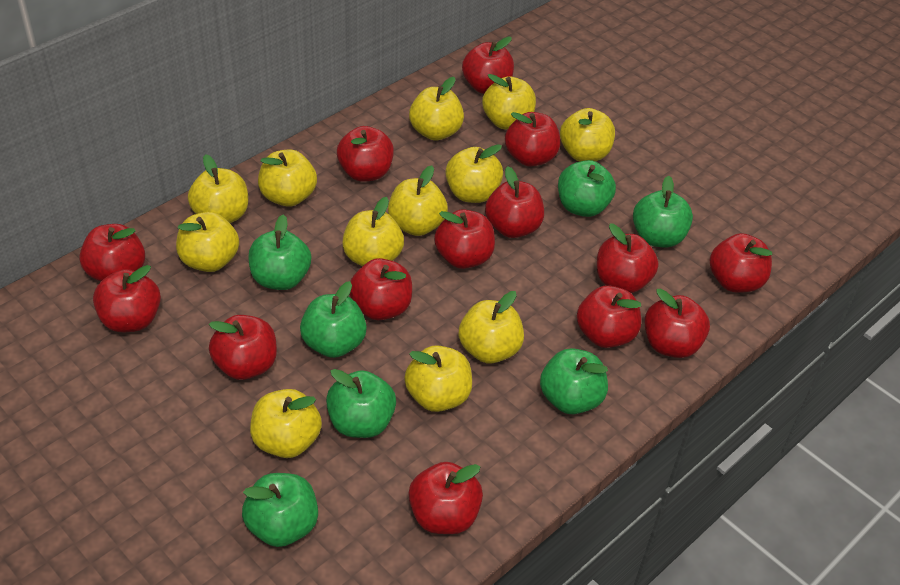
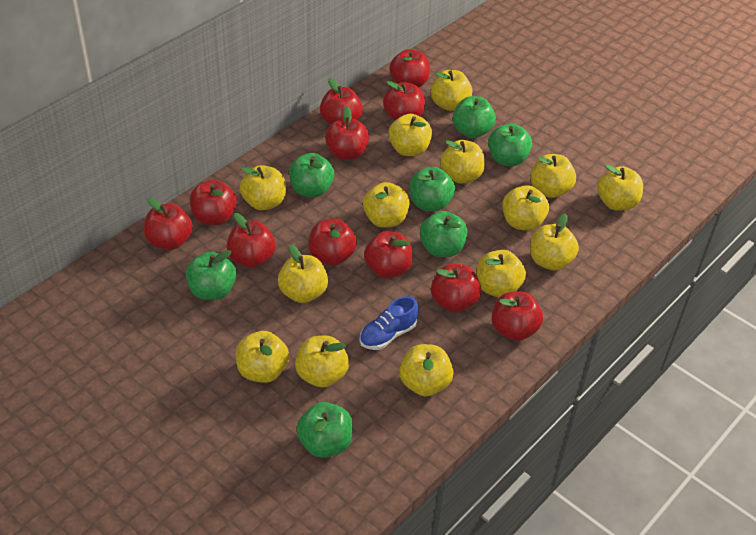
blue shoe: 0 -> 1
red apple: 14 -> 11
yellow apple: 12 -> 14

